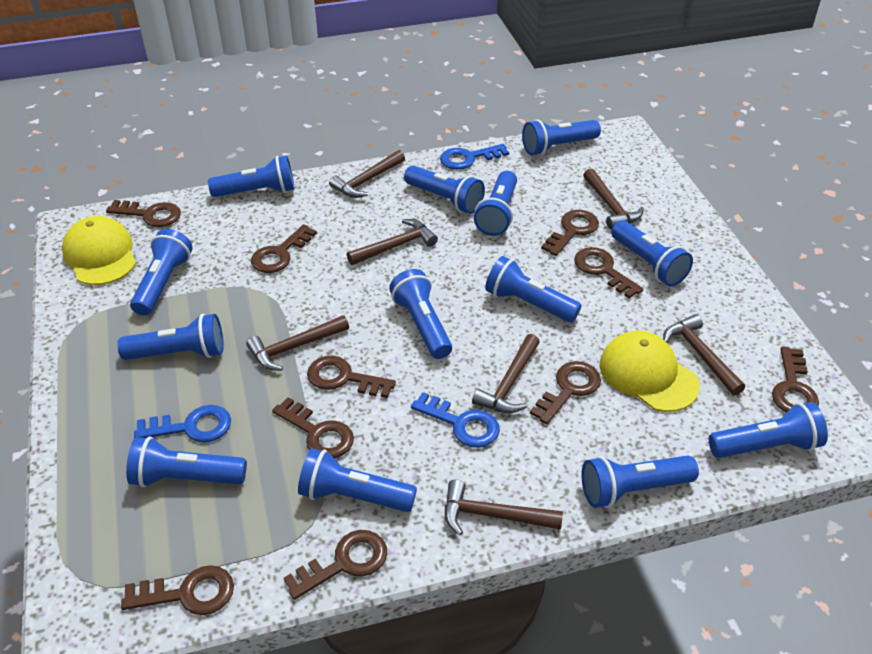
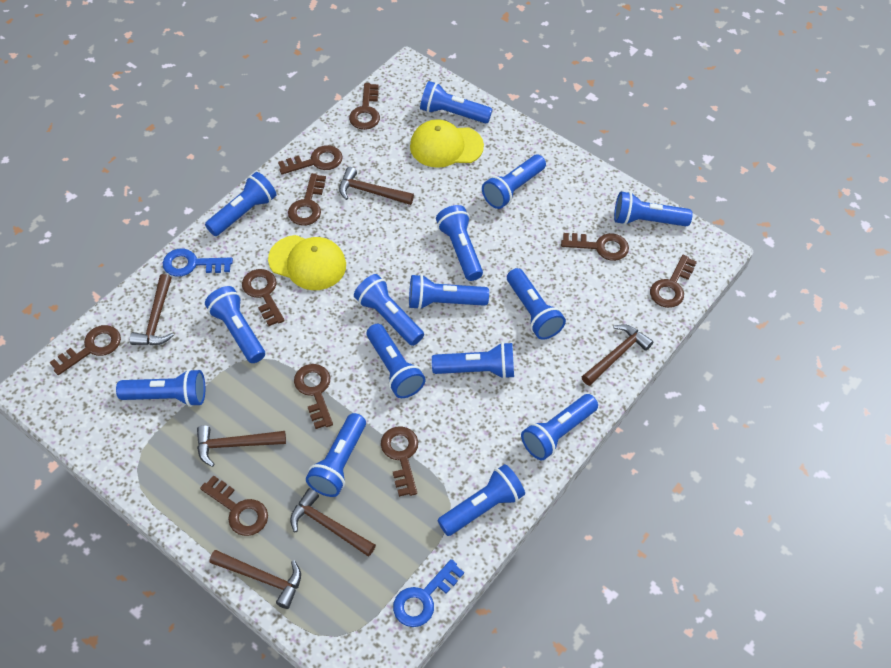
blue flashlight: 13 -> 15
blue key: 3 -> 2
brown hammer: 7 -> 6

